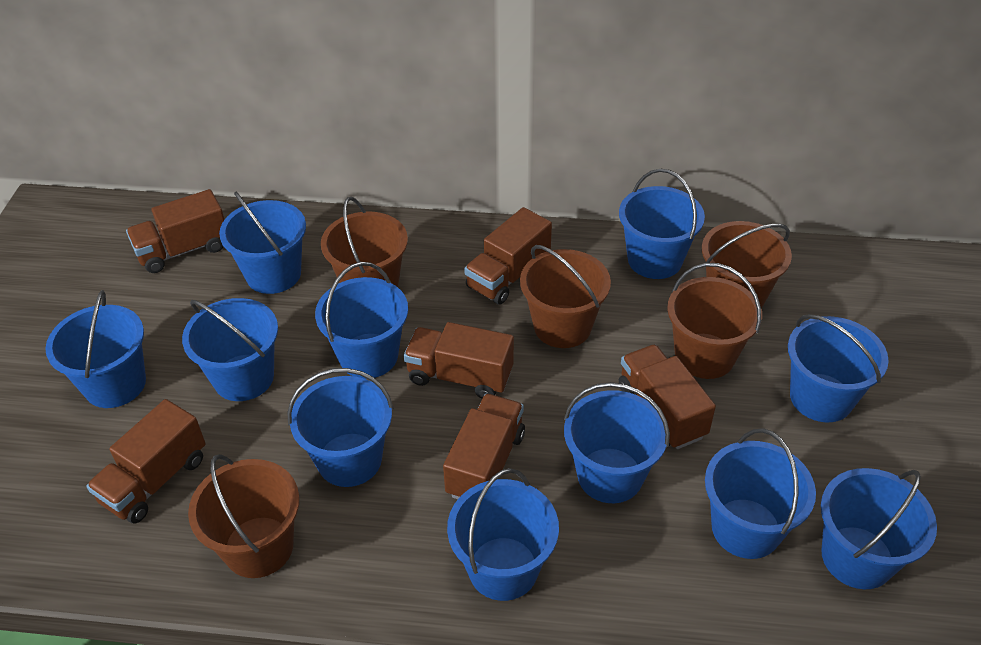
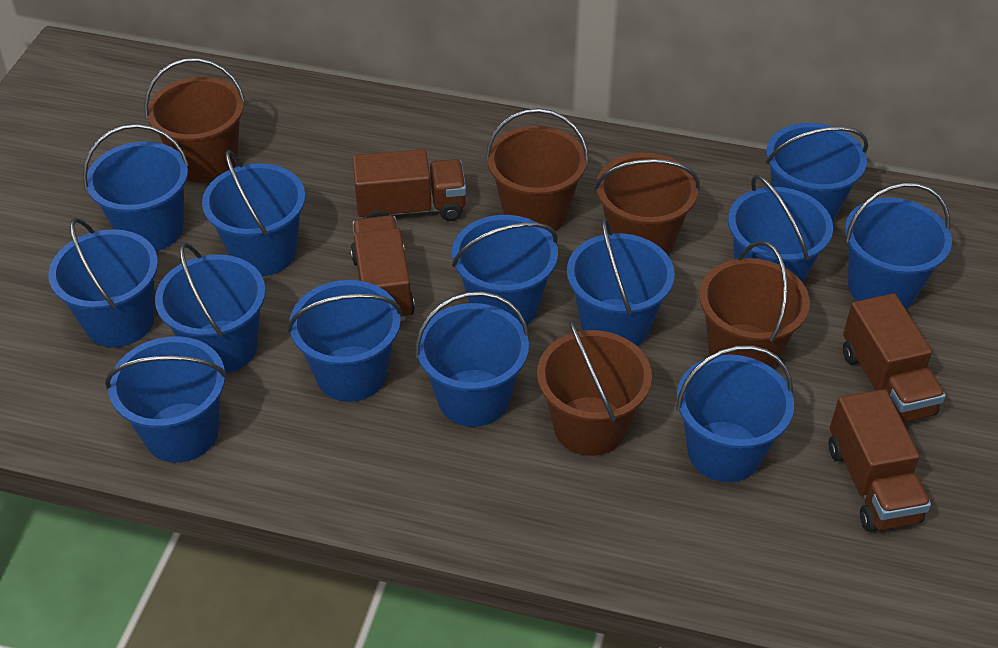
blue bucket: 11 -> 13
brown truck: 6 -> 4

